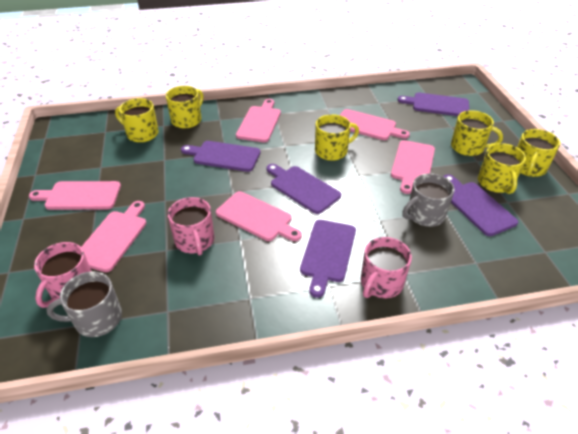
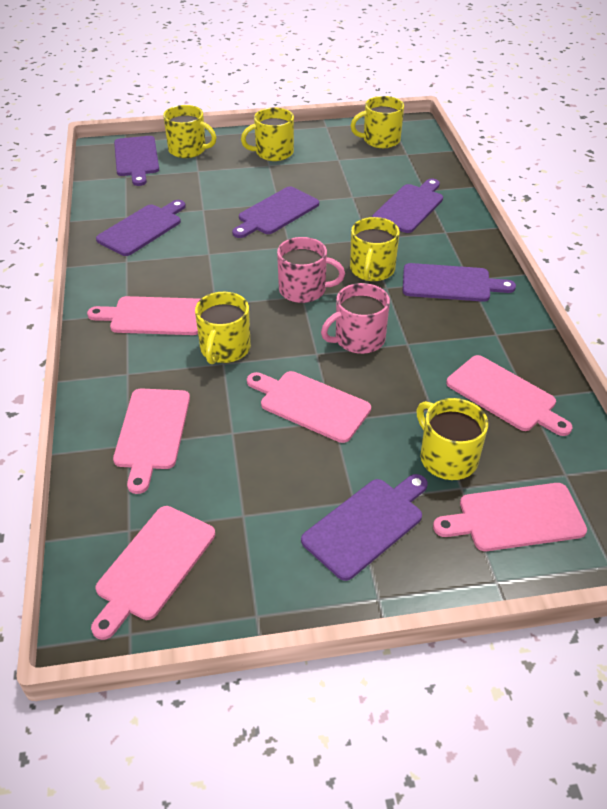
grey mug: 2 -> 0
pink mug: 3 -> 2
purple cutting board: 5 -> 6

